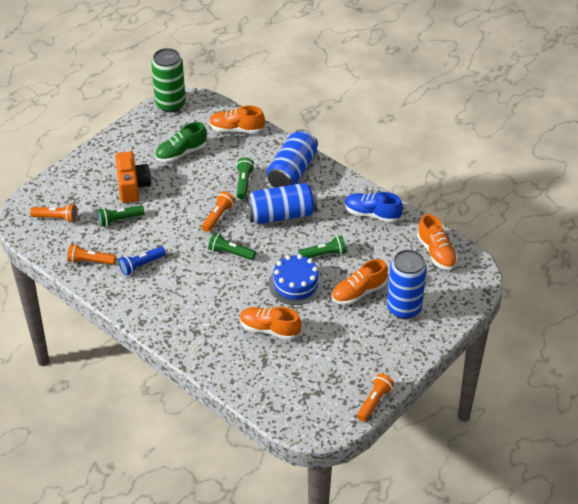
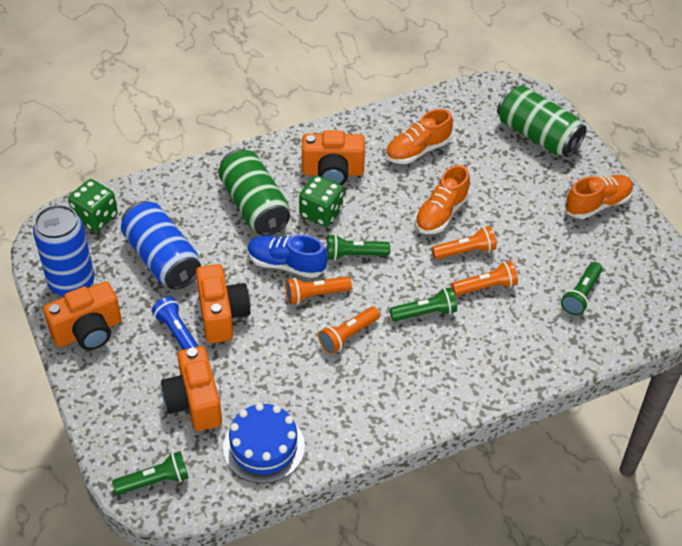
blue can: 3 -> 2
green can: 1 -> 2
green dice: 0 -> 2
green shoe: 1 -> 0
orange camera: 1 -> 4
orange shoe: 4 -> 3

